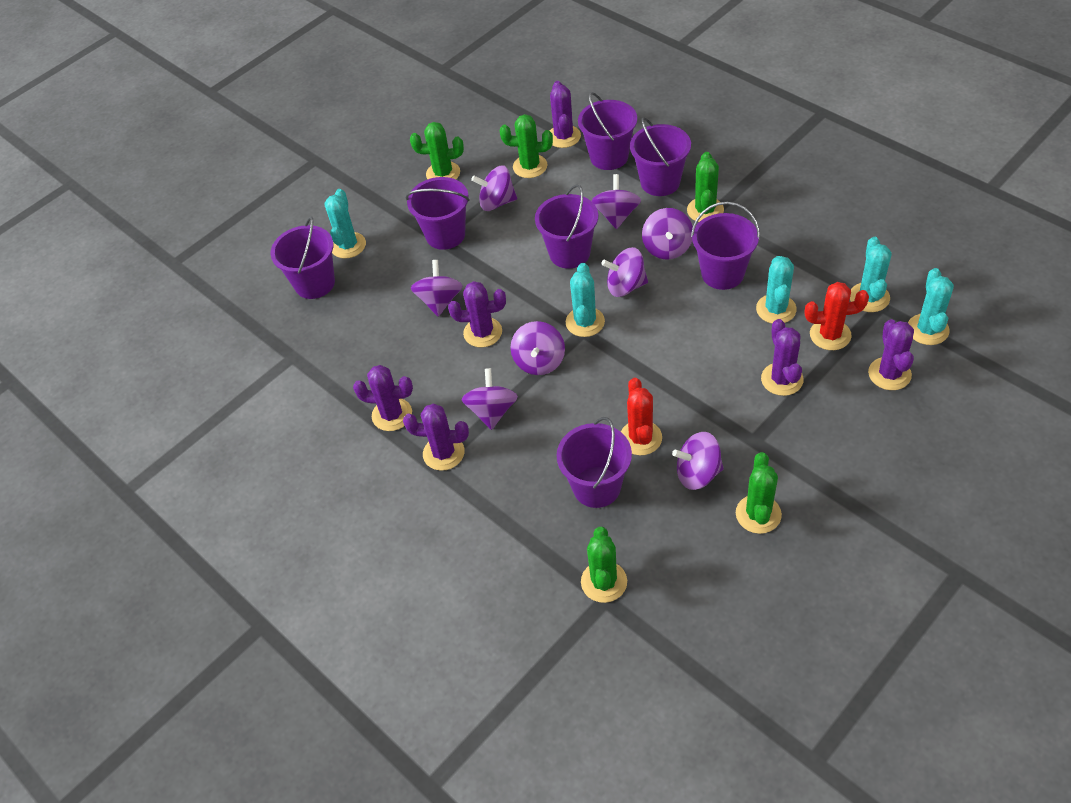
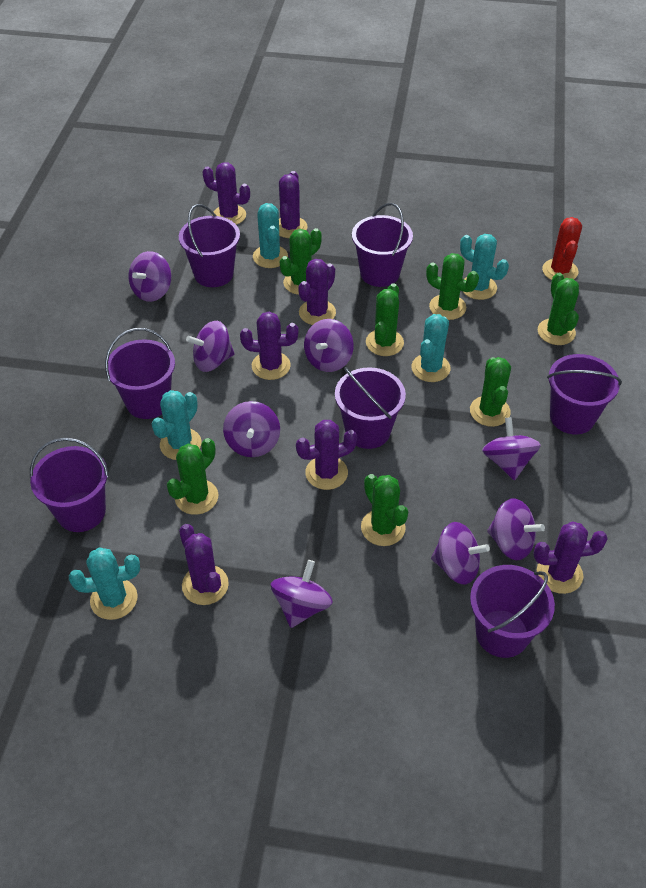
green cactus: 5 -> 7
purple cactus: 6 -> 7
red cactus: 2 -> 1

